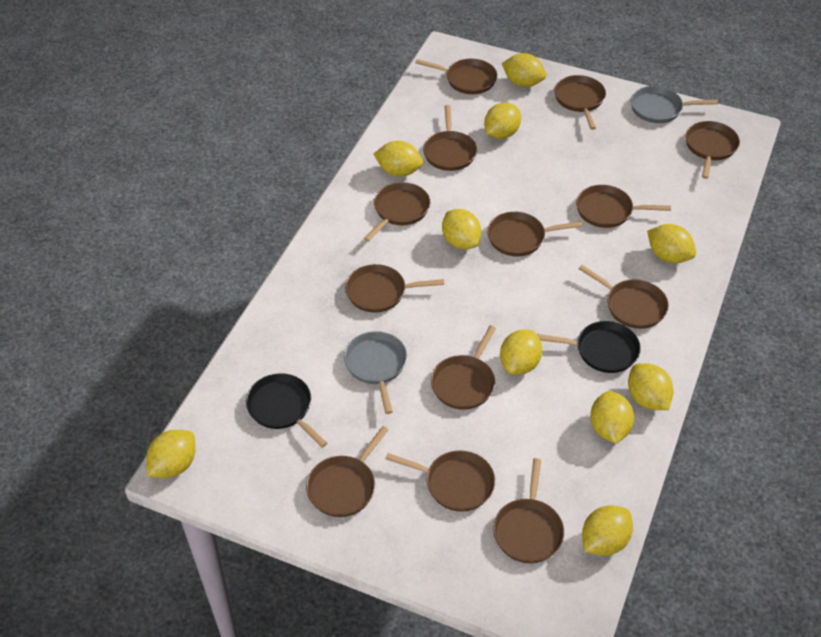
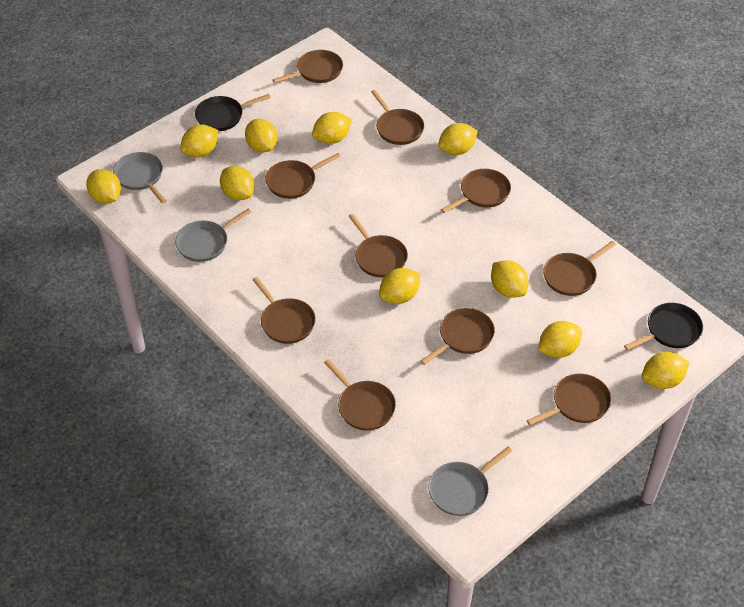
brown pan: 13 -> 10
grey pan: 2 -> 3

